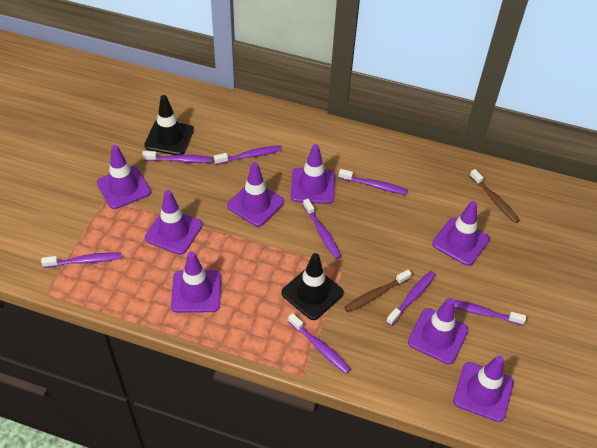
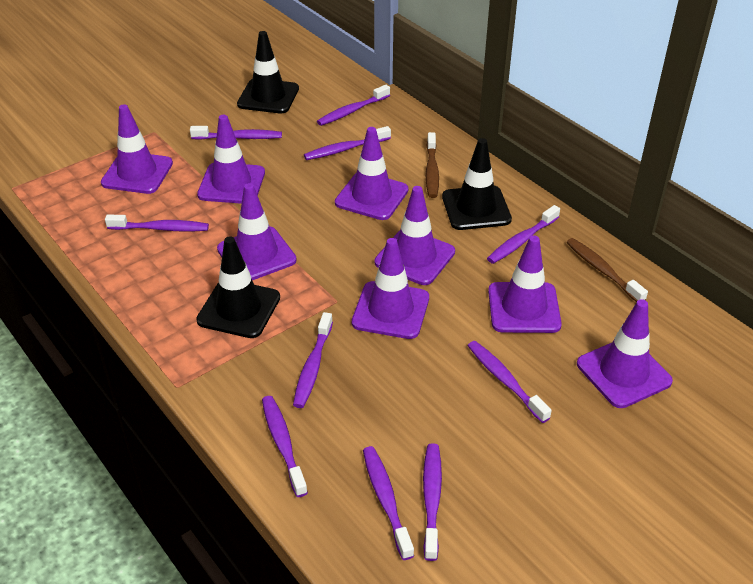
black traffic cone: 2 -> 3
purple toothbrush: 8 -> 10

